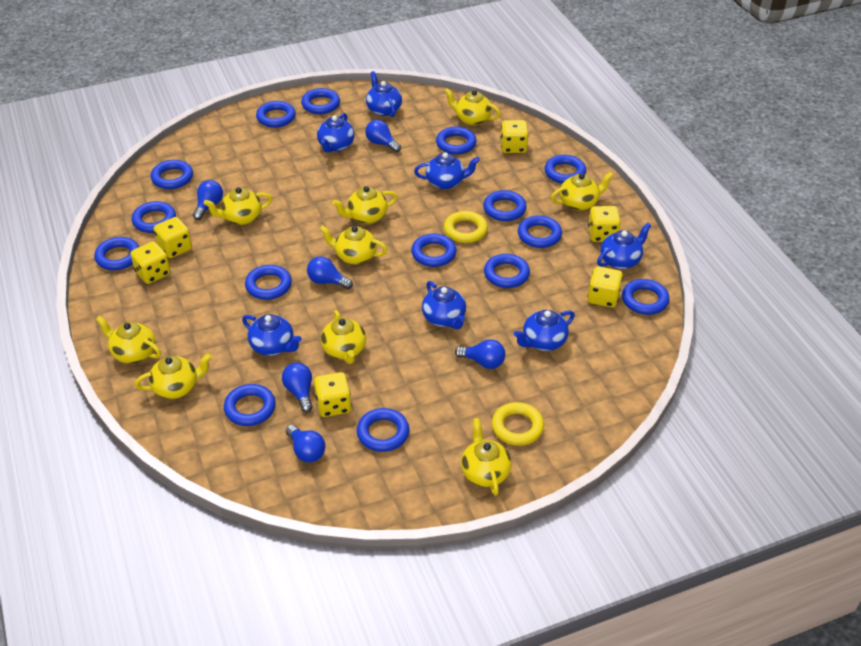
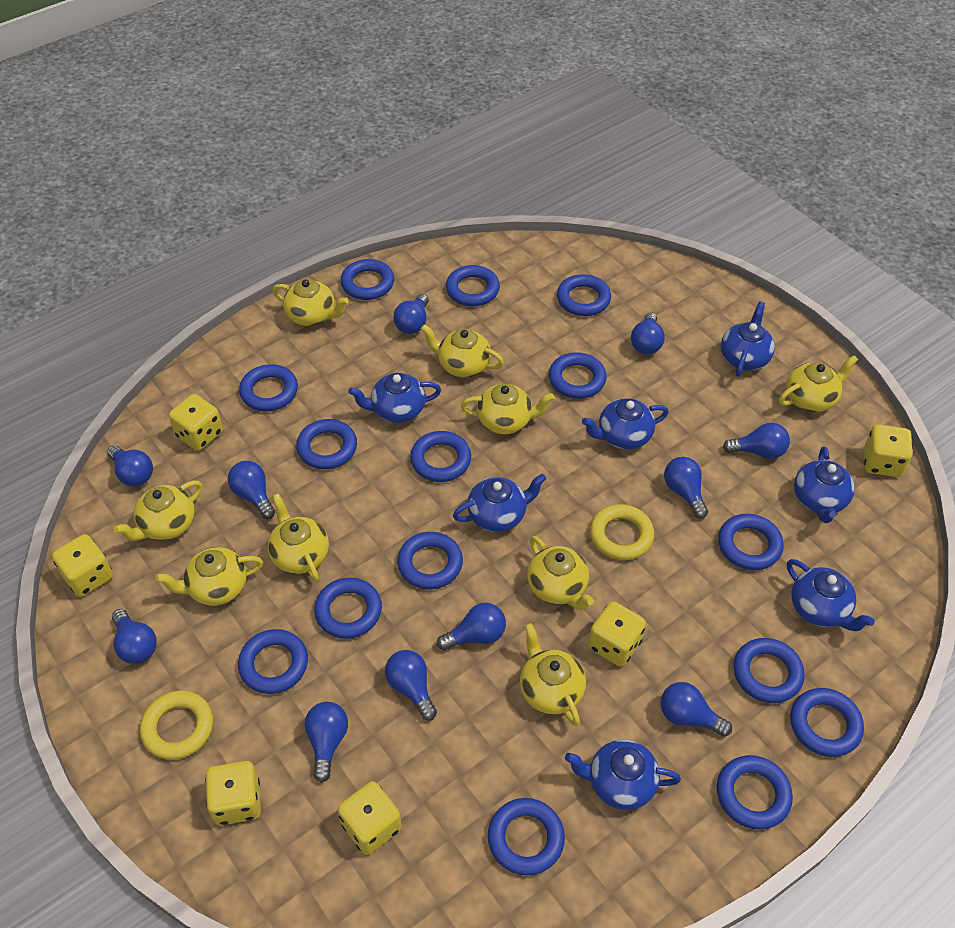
blue light bulb: 6 -> 11

